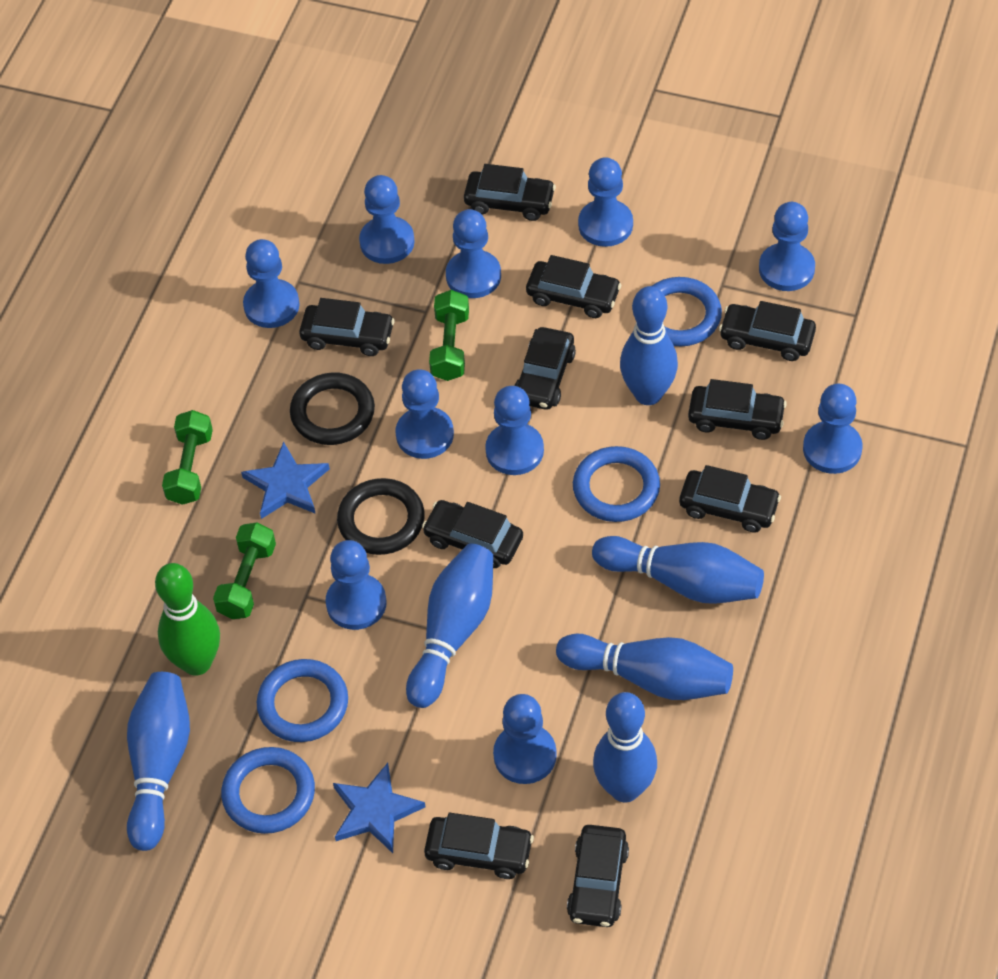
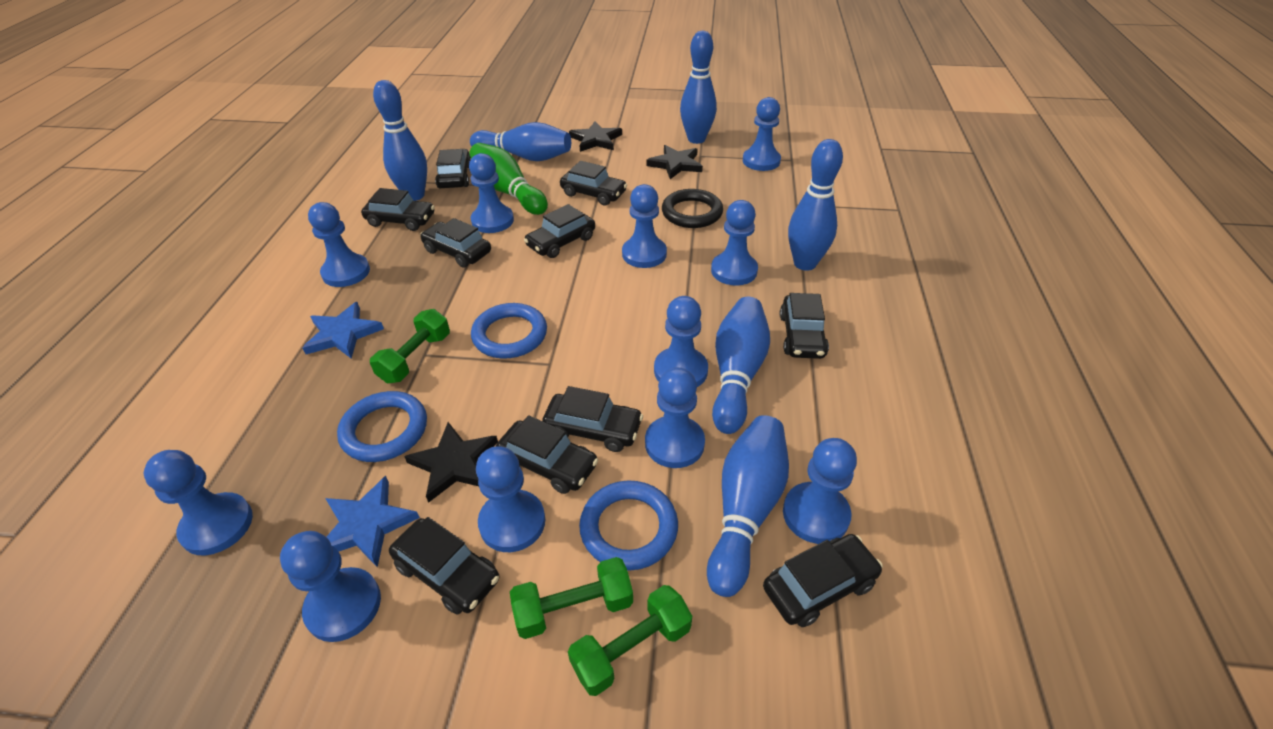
black ring: 2 -> 1
black star: 0 -> 3
blue pawn: 10 -> 11
blue ring: 4 -> 3

